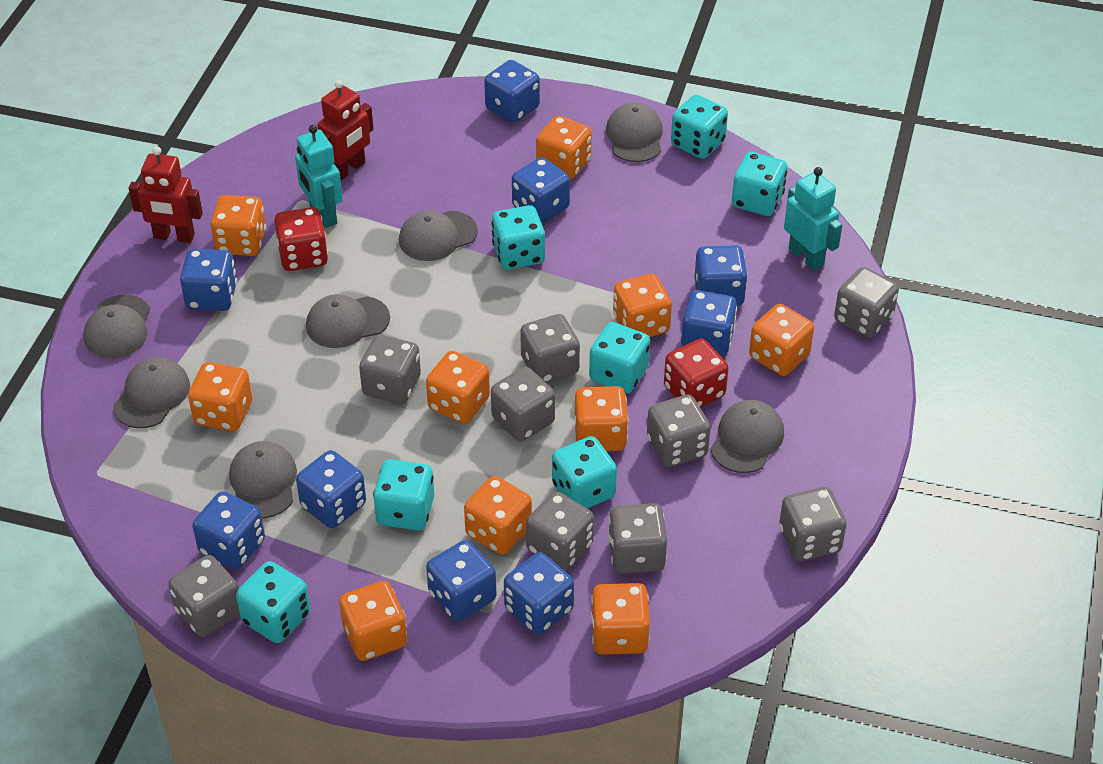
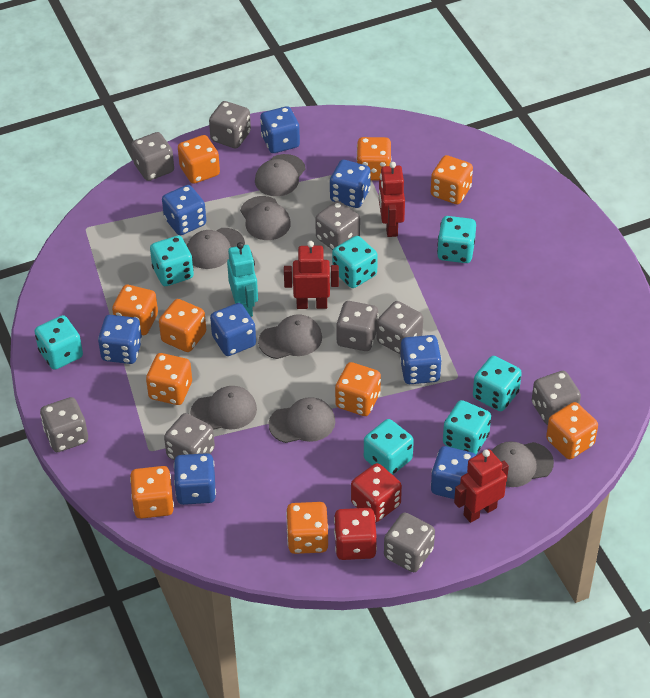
blue dice: 9 -> 8
red robot: 2 -> 3
turquoise robot: 2 -> 1

